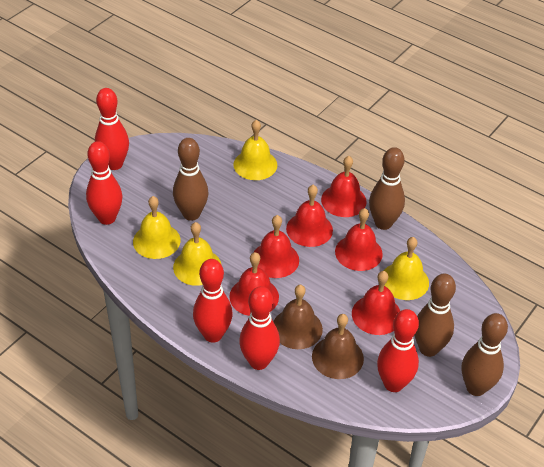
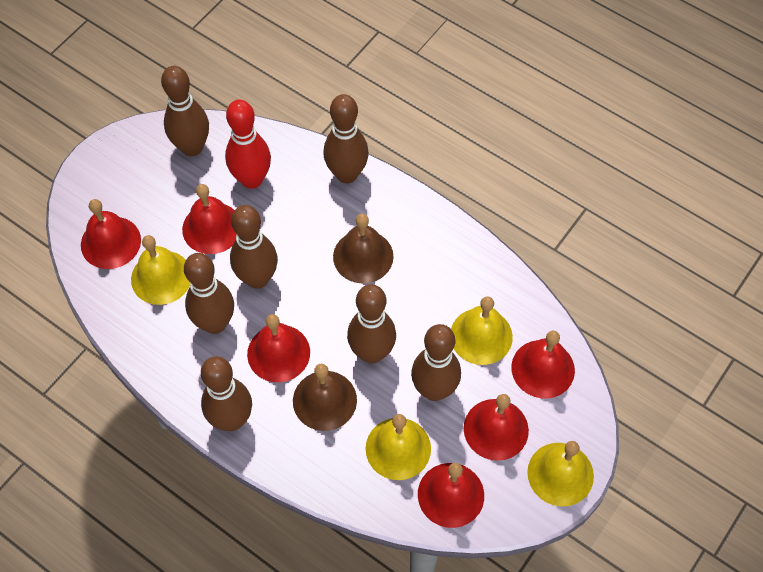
brown bowling pin: 4 -> 7
red bowling pin: 5 -> 1

